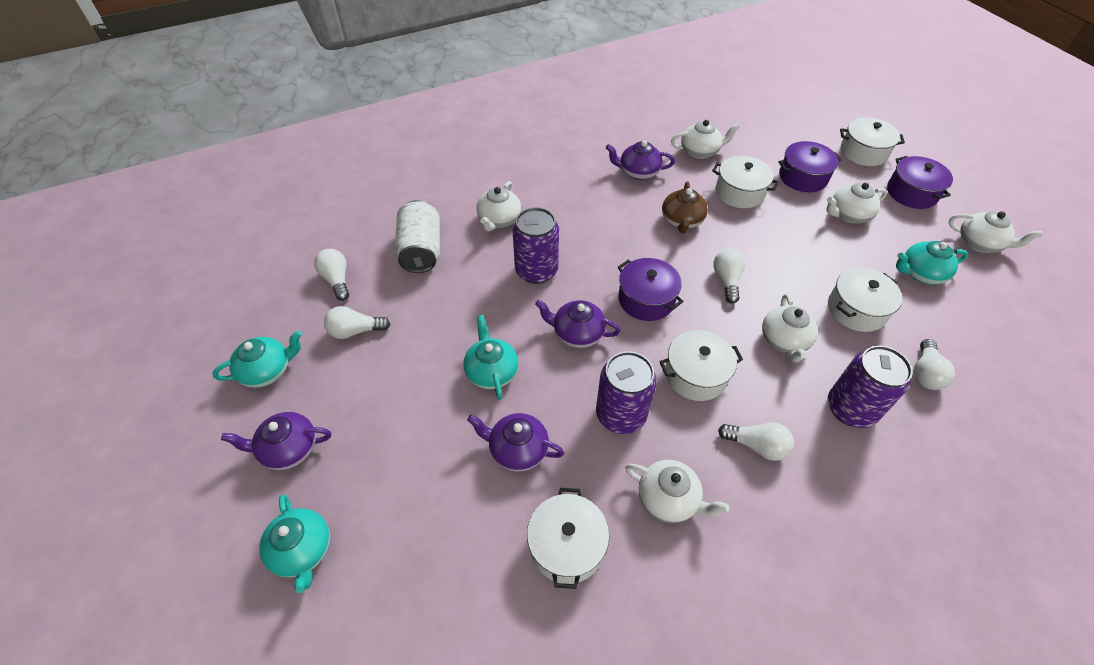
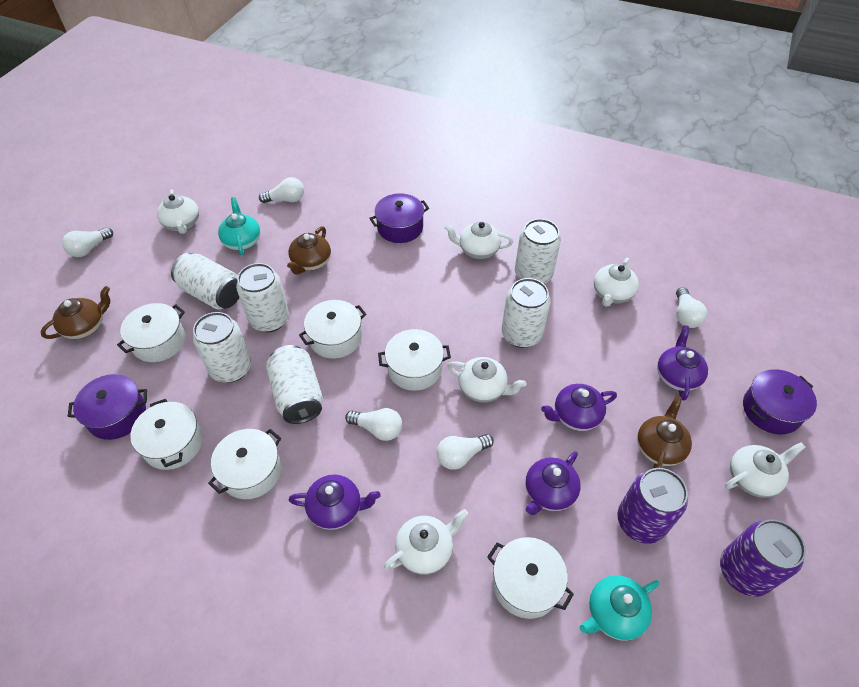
brown teapot: 1 -> 3
purple can: 3 -> 2
turquoise teapot: 4 -> 2
white can: 1 -> 6
white pot: 5 -> 6

